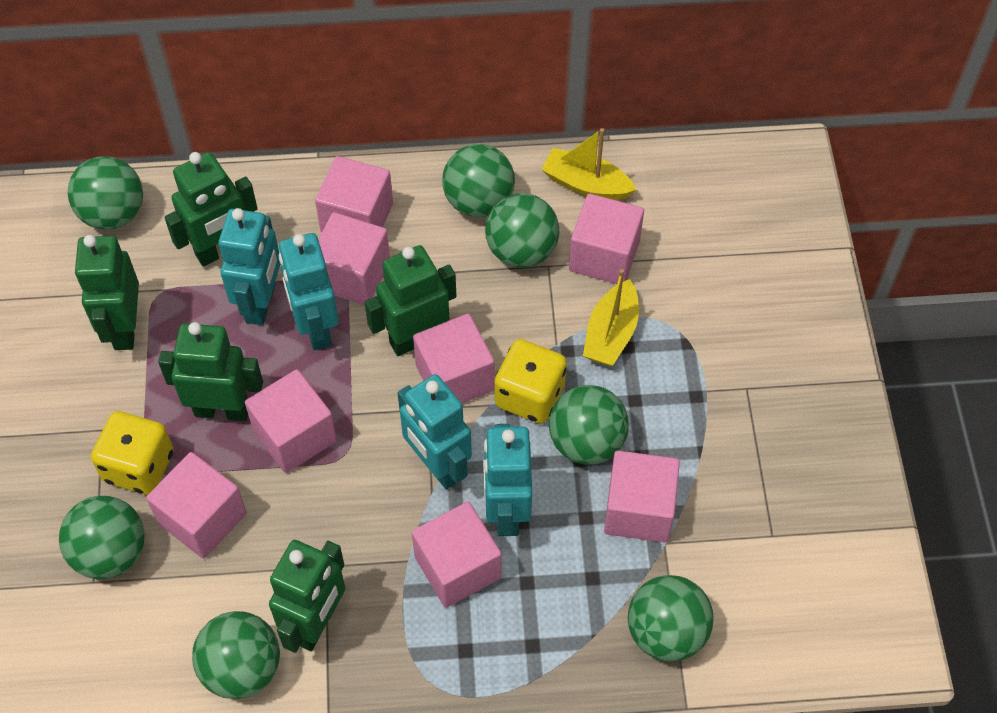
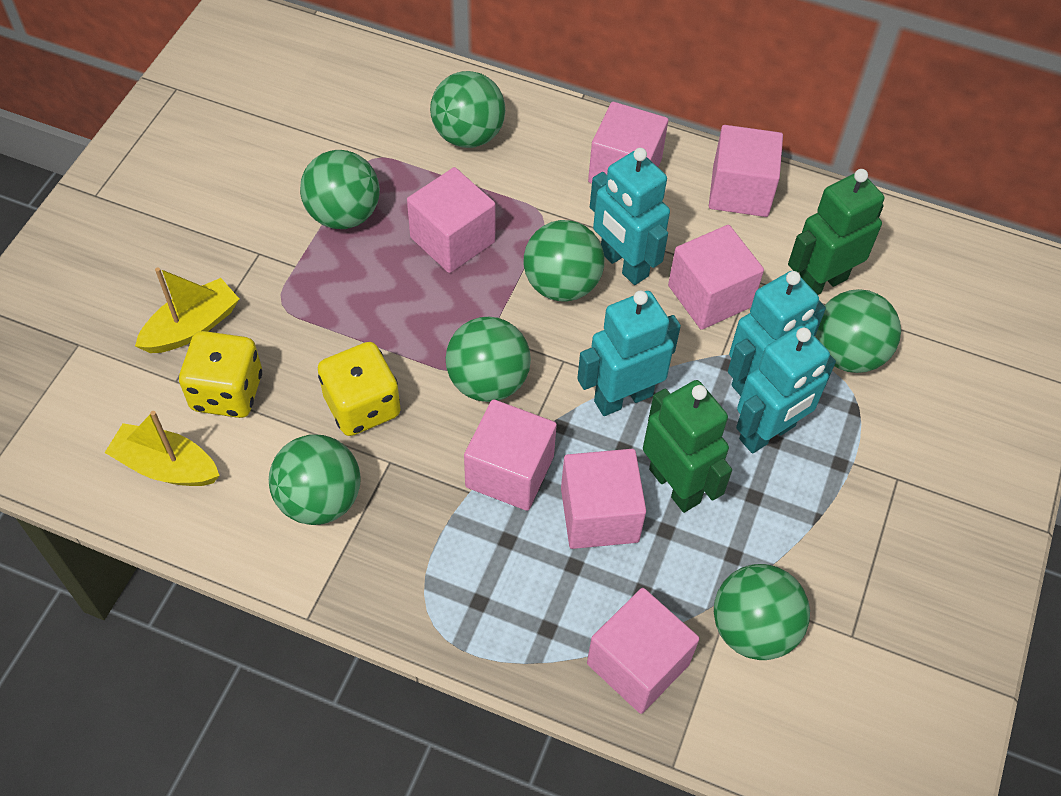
green robot: 5 -> 2
pink cube: 8 -> 7

